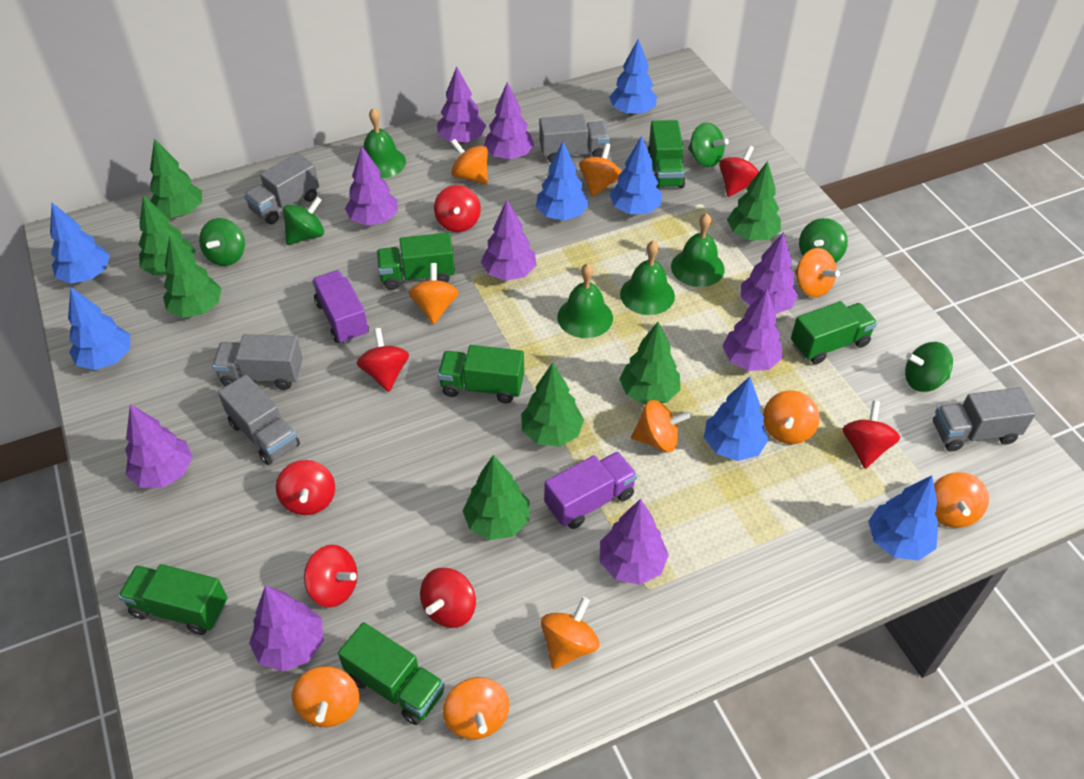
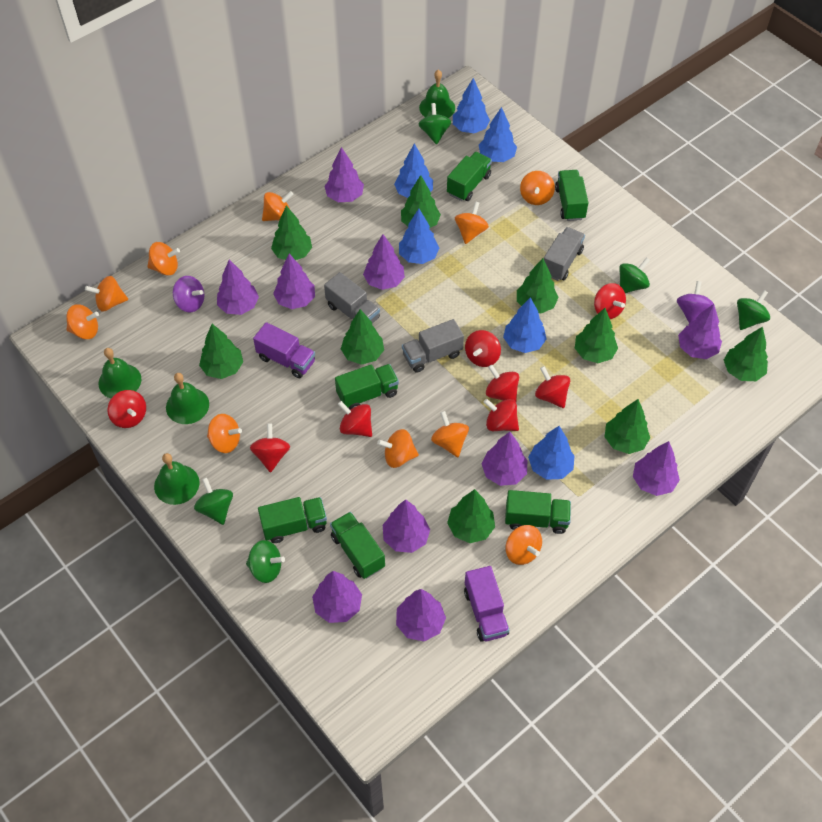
blue tree: 7 -> 6
green tree: 7 -> 9
grey truck: 5 -> 3
purple spinning top: 0 -> 2
purple tree: 9 -> 10
red spinning top: 7 -> 8

